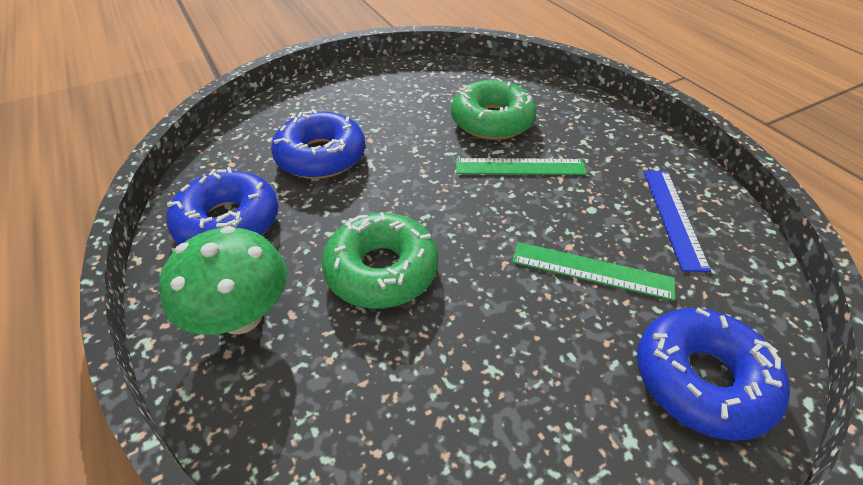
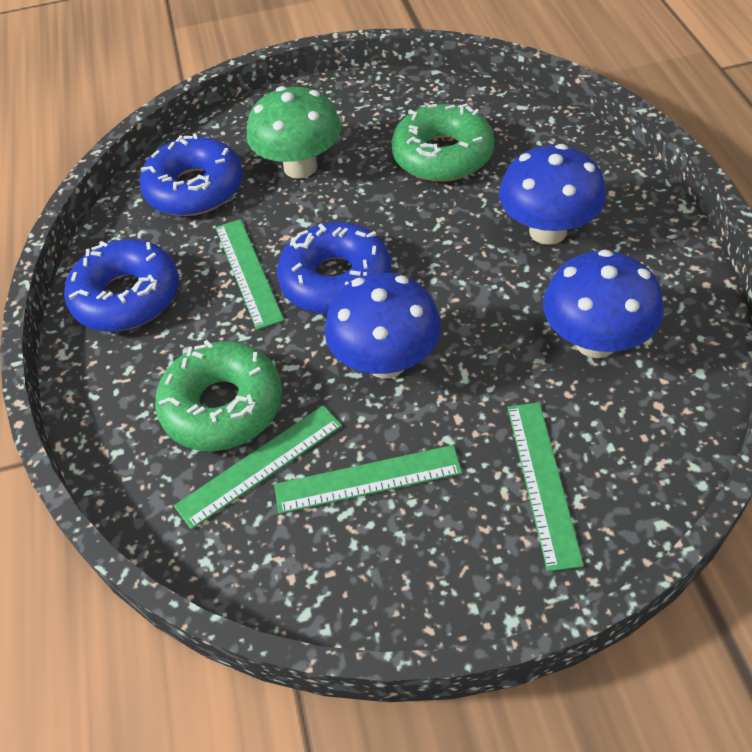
blue mushroom: 0 -> 3
blue ruler: 1 -> 0
green ruler: 2 -> 4

